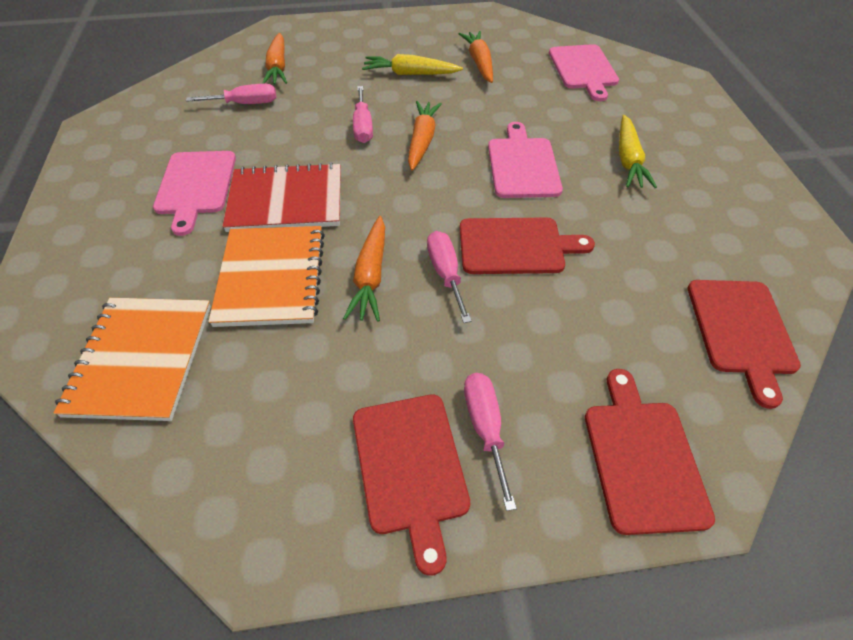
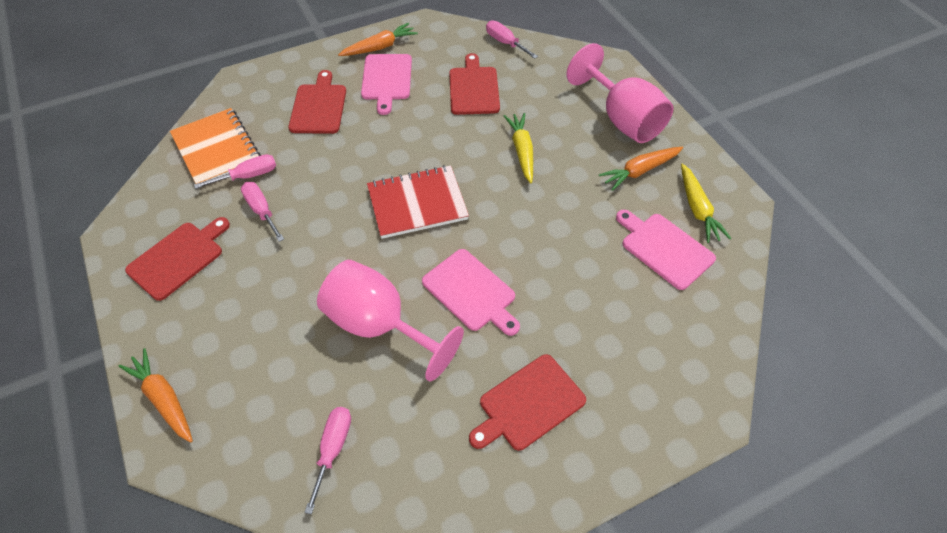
orange carrot: 4 -> 3
orange notebook: 2 -> 1
pink goblet: 0 -> 2

